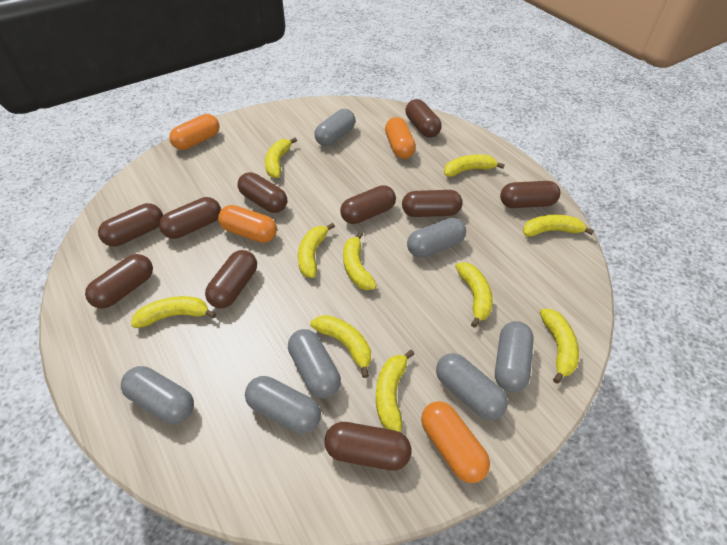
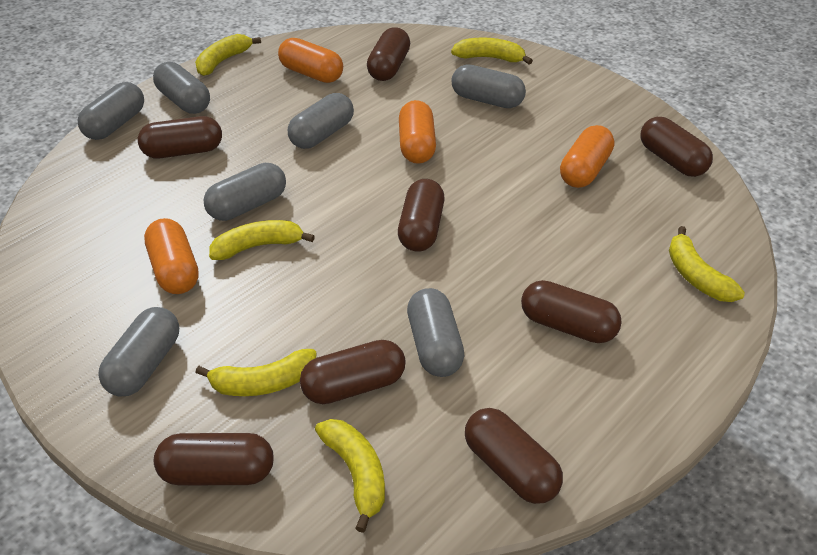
brown capsule: 10 -> 8
yellow banana: 10 -> 6

